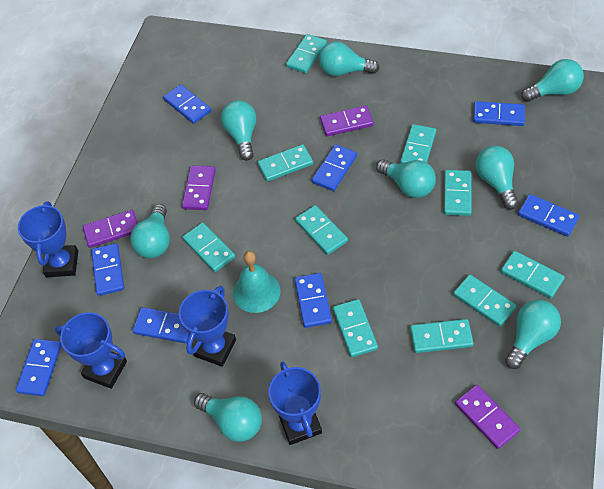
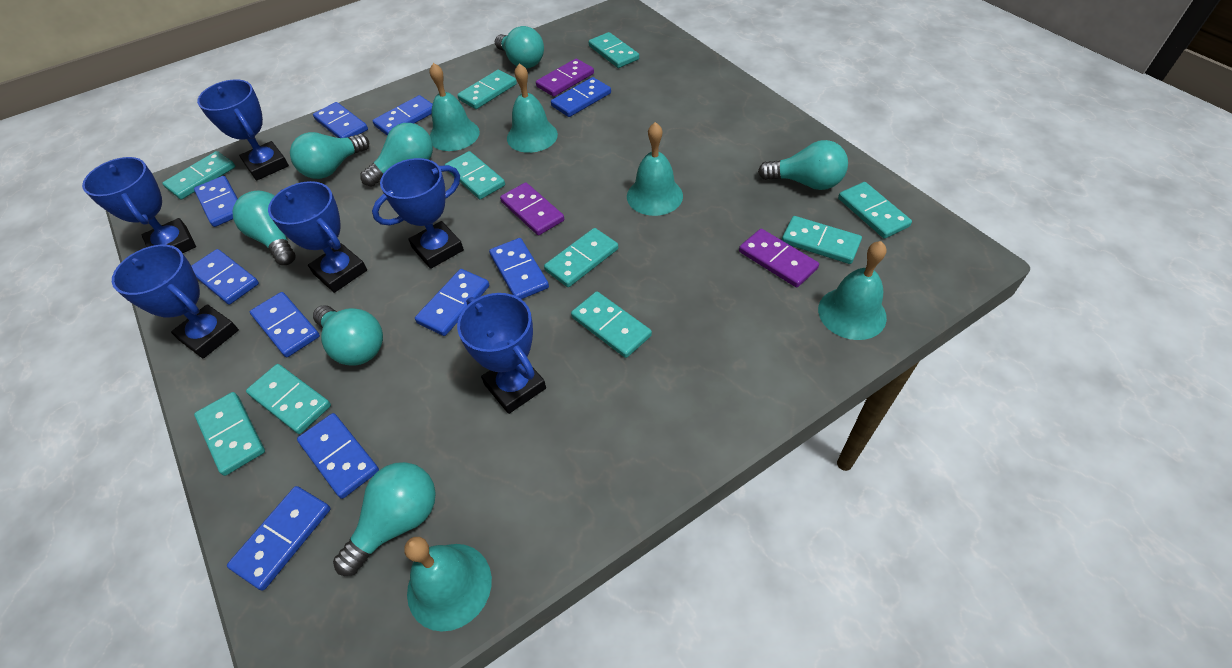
blue domino: 8 -> 10
blue trophy: 4 -> 6
purple domino: 4 -> 3
turquoise bell: 1 -> 5
turquoise light bulb: 8 -> 7

